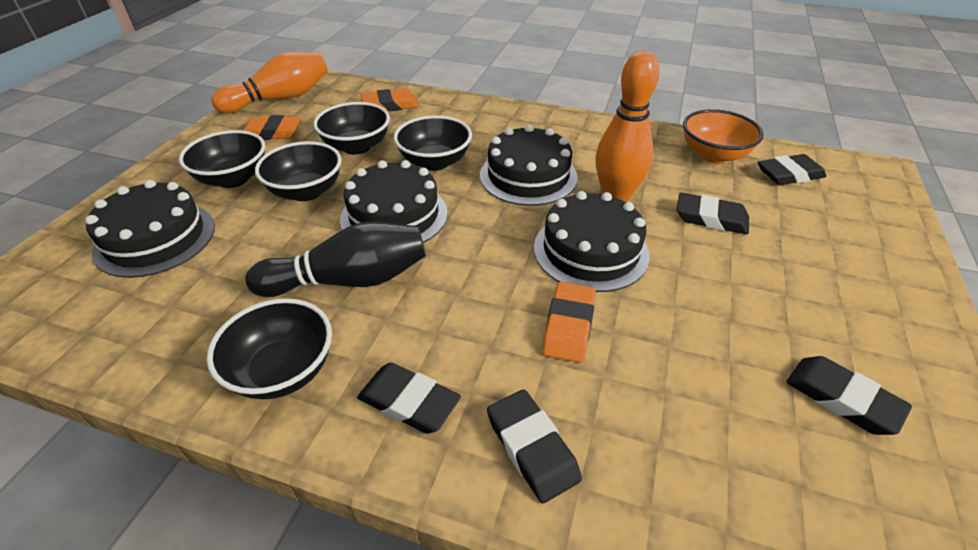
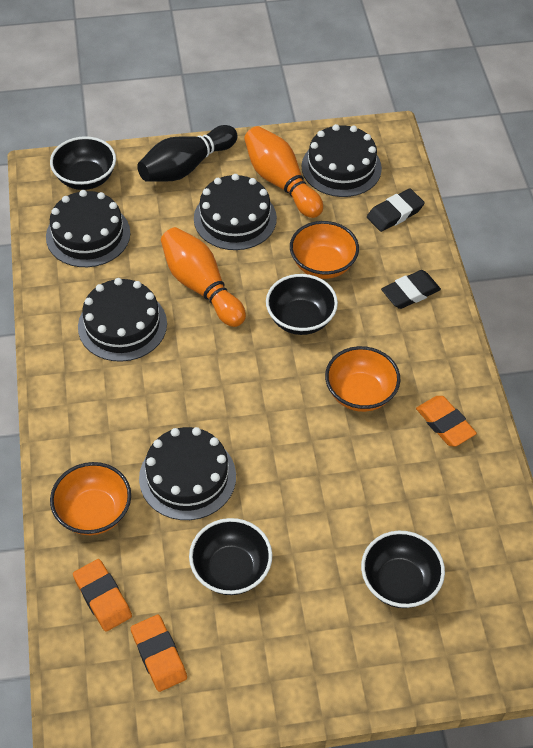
black bowl: 5 -> 4
black cake: 4 -> 5
black eraser: 5 -> 2
orange bowl: 1 -> 3

